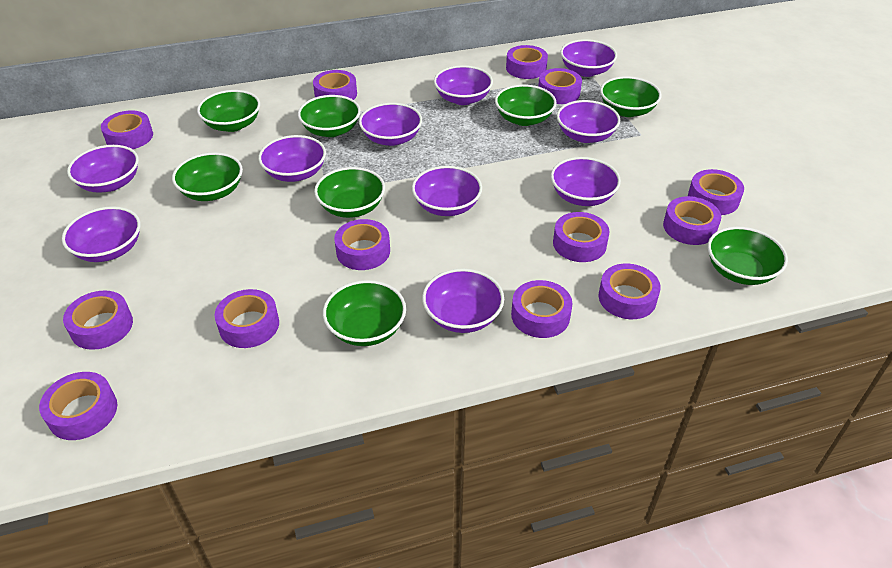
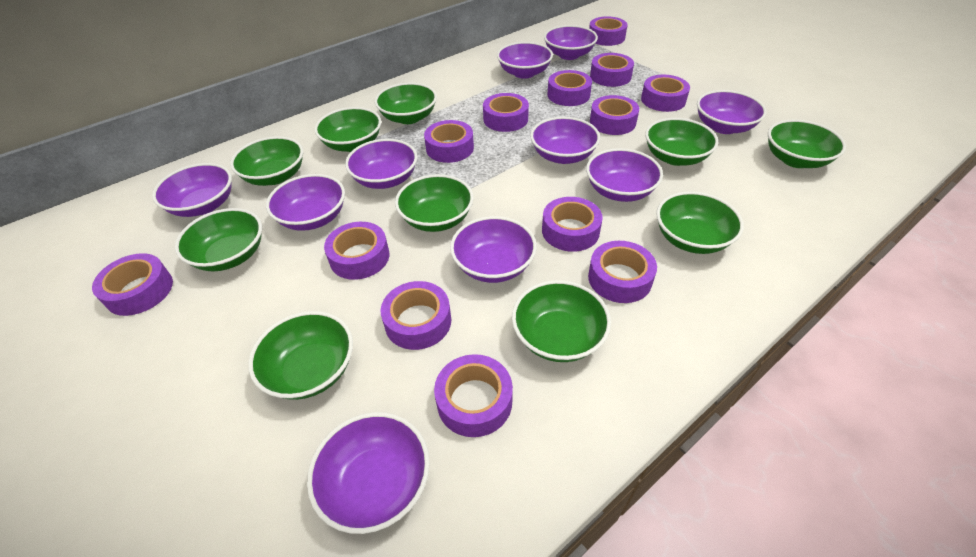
green bowl: 8 -> 10

